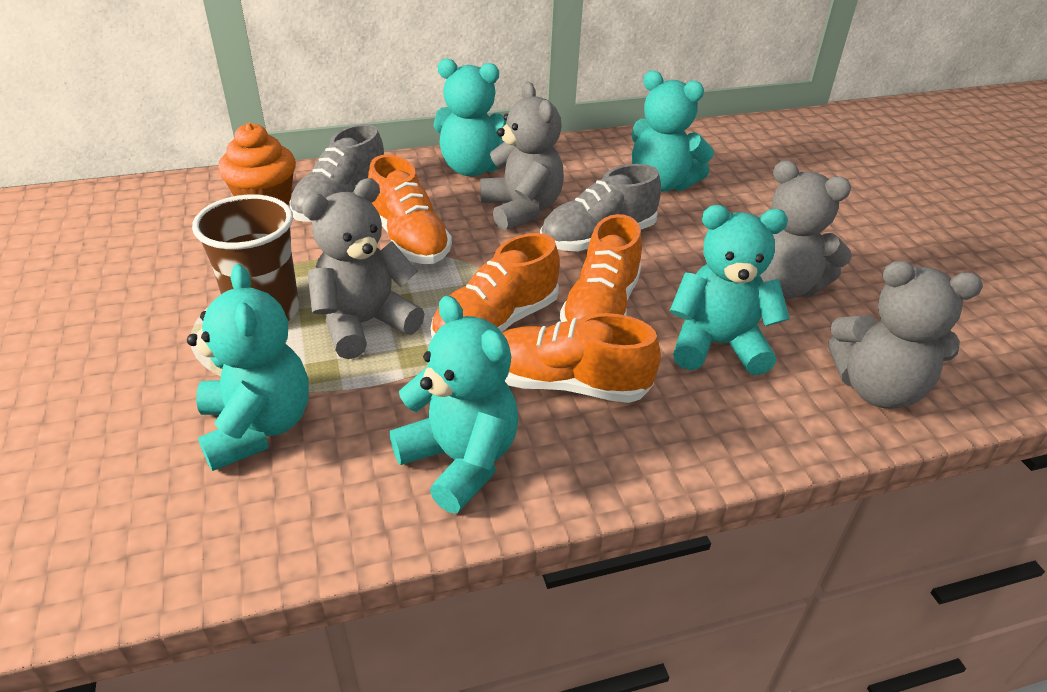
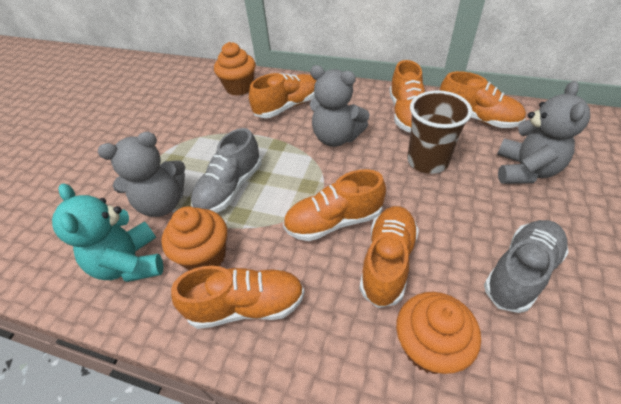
grey teddy bear: 4 -> 3
orange cupcake: 1 -> 3
orange shoe: 4 -> 6
turquoise teddy bear: 5 -> 1

